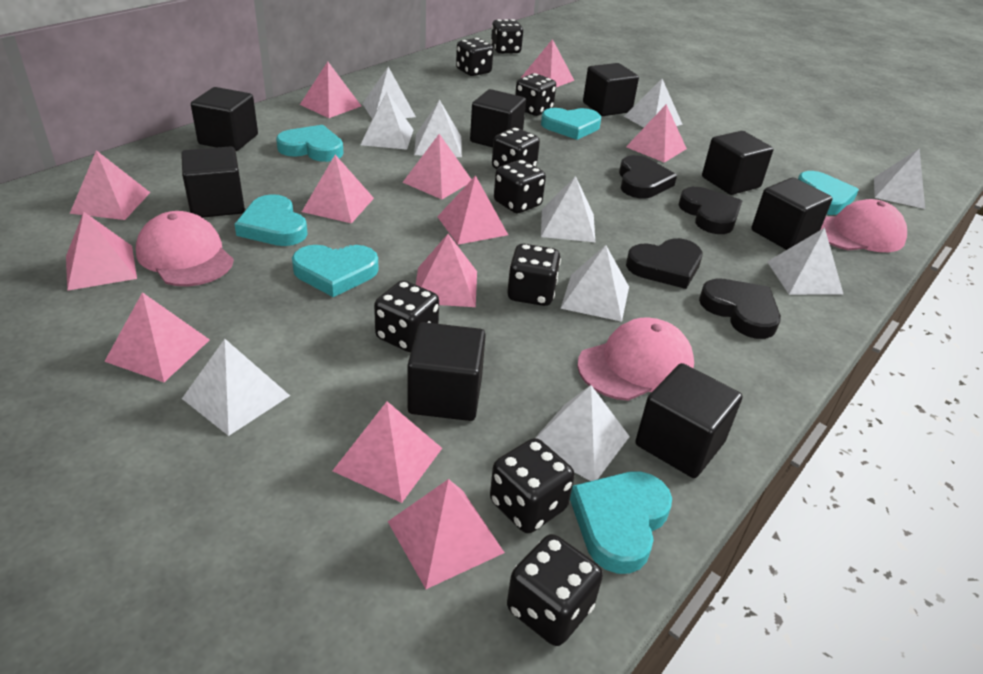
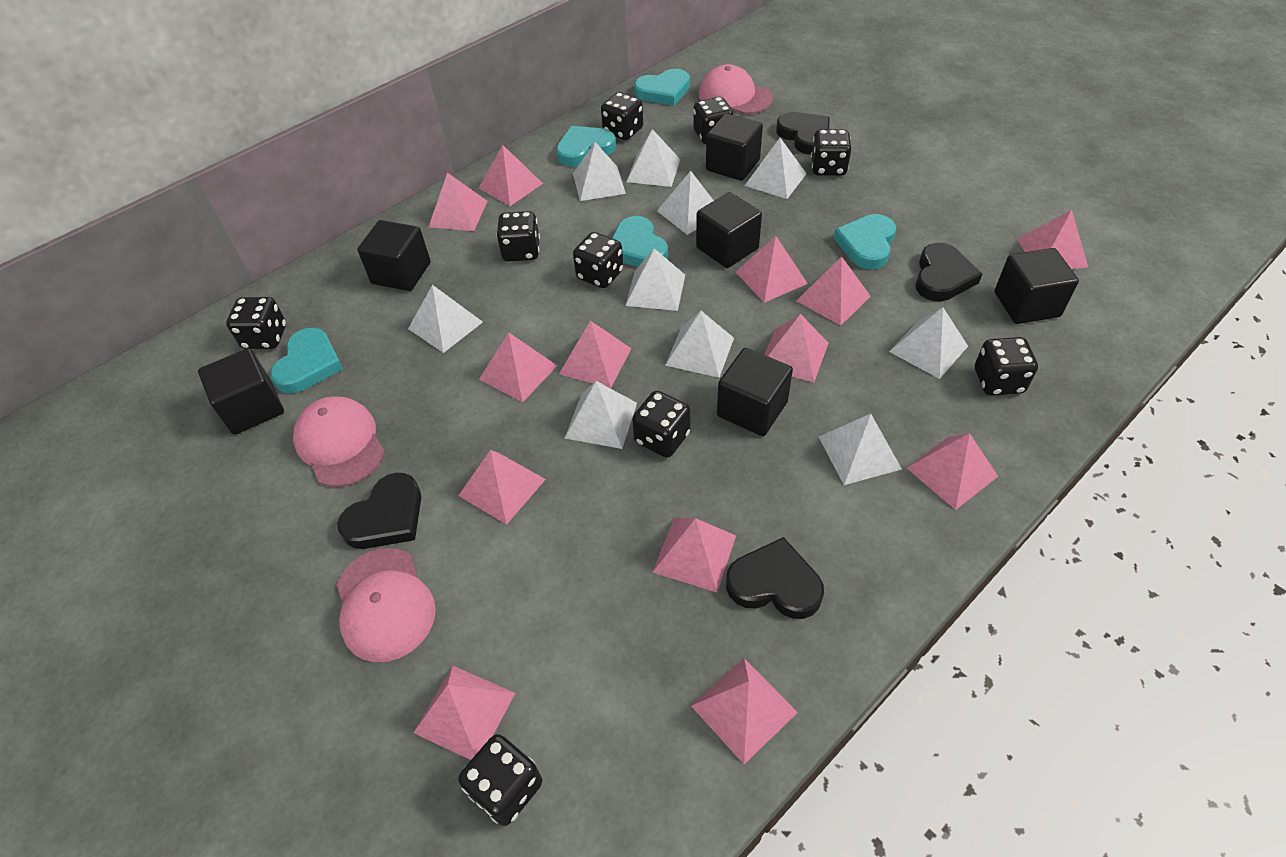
black cube: 8 -> 6
pink pyramid: 12 -> 13
turquoise heart: 6 -> 5

